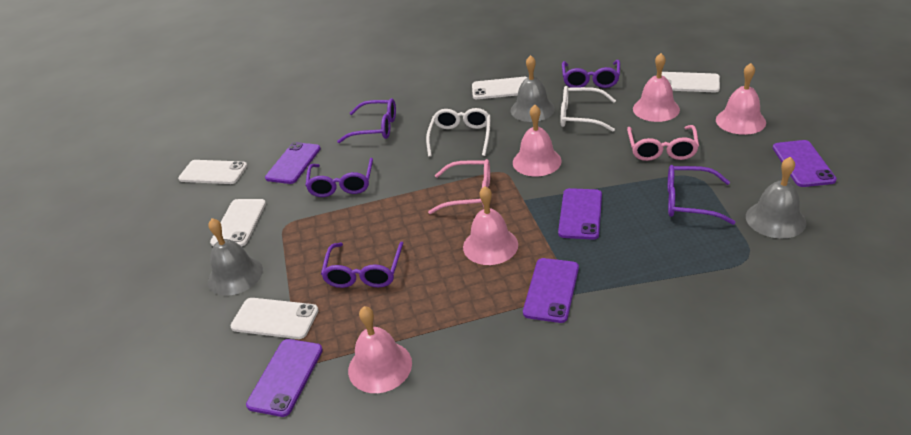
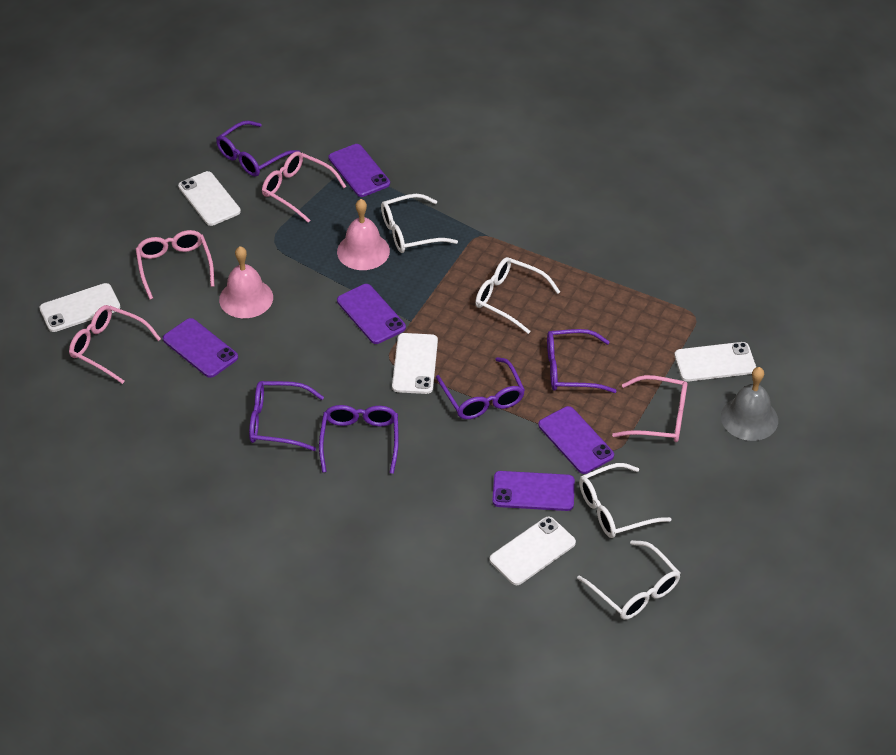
grey bell: 3 -> 1
pink bell: 5 -> 2
pink glasses: 2 -> 4
white glasses: 2 -> 4

